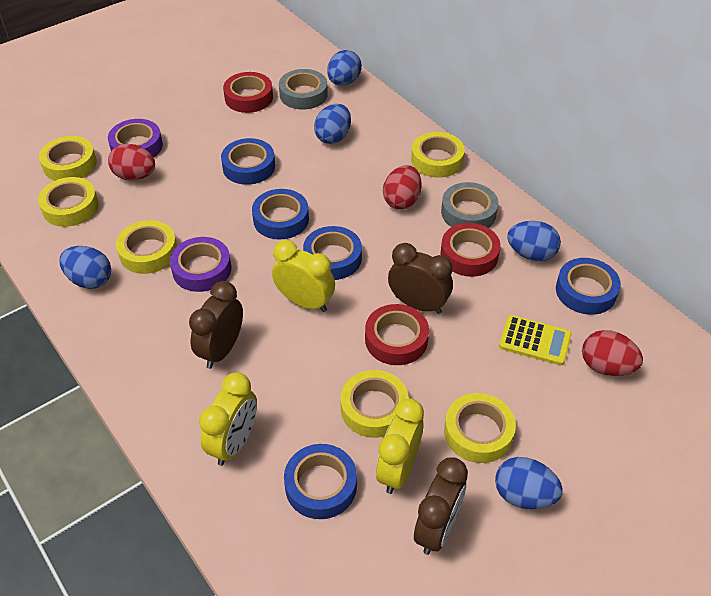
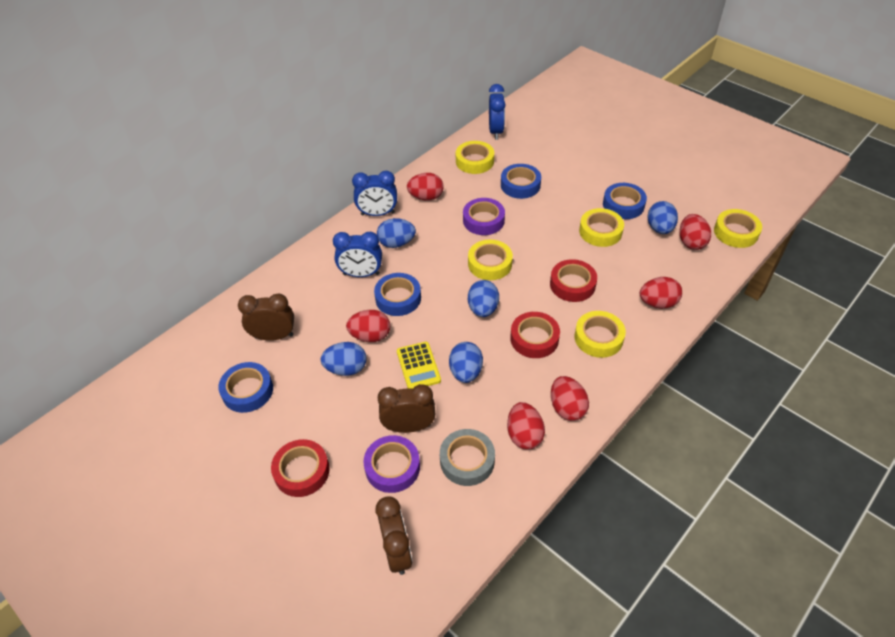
blue clock: 0 -> 3
blue tape: 5 -> 4
grey tape: 2 -> 1
red egg: 3 -> 6
yellow clock: 3 -> 0
yellow tape: 6 -> 5

